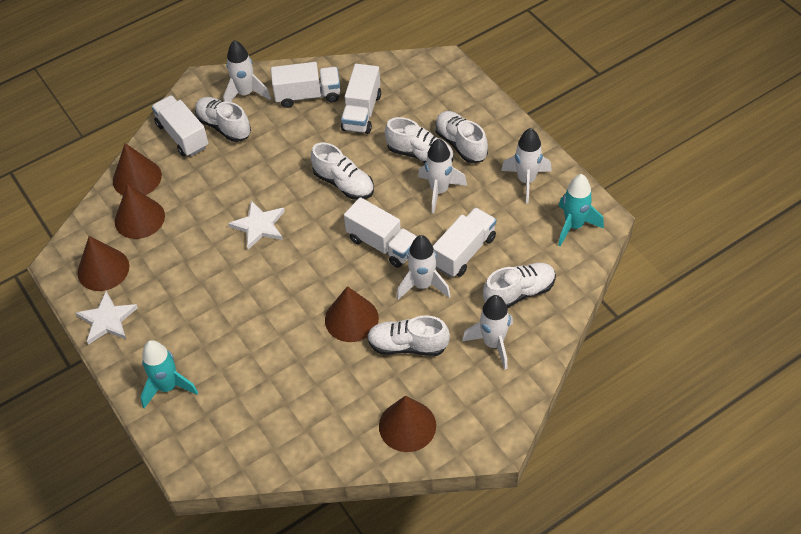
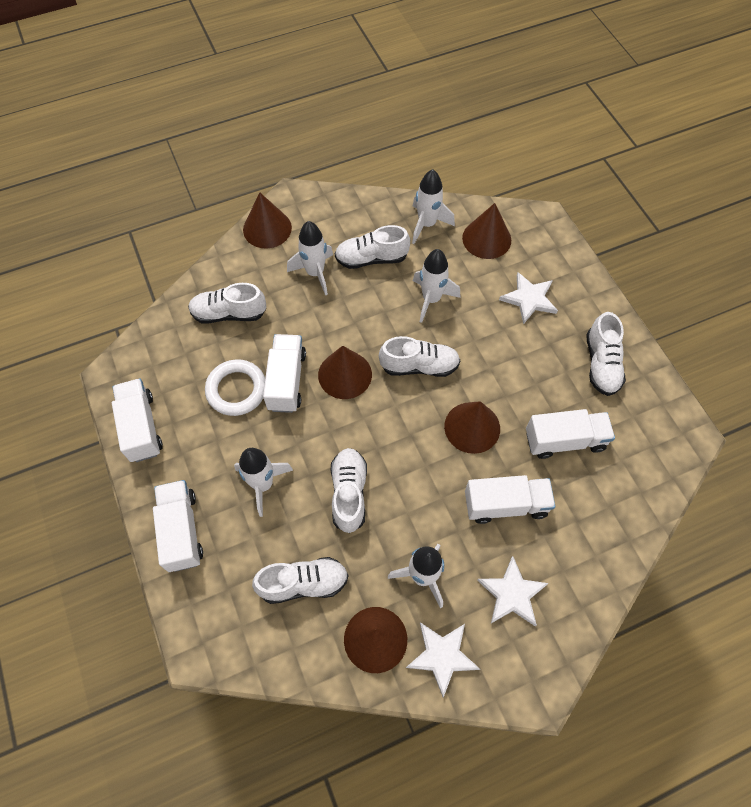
turquoise rocket: 2 -> 0
white ring: 0 -> 1
white star: 2 -> 3

